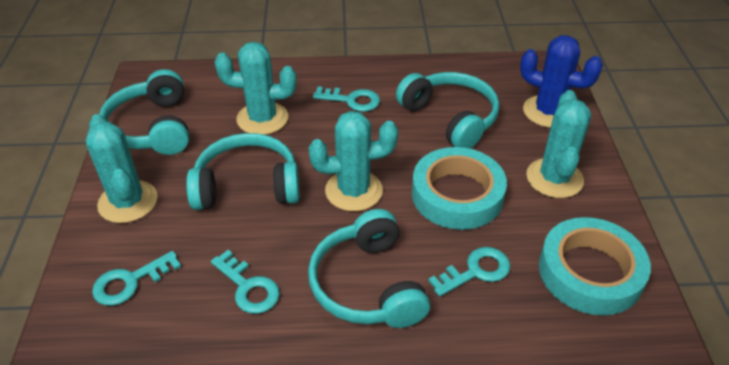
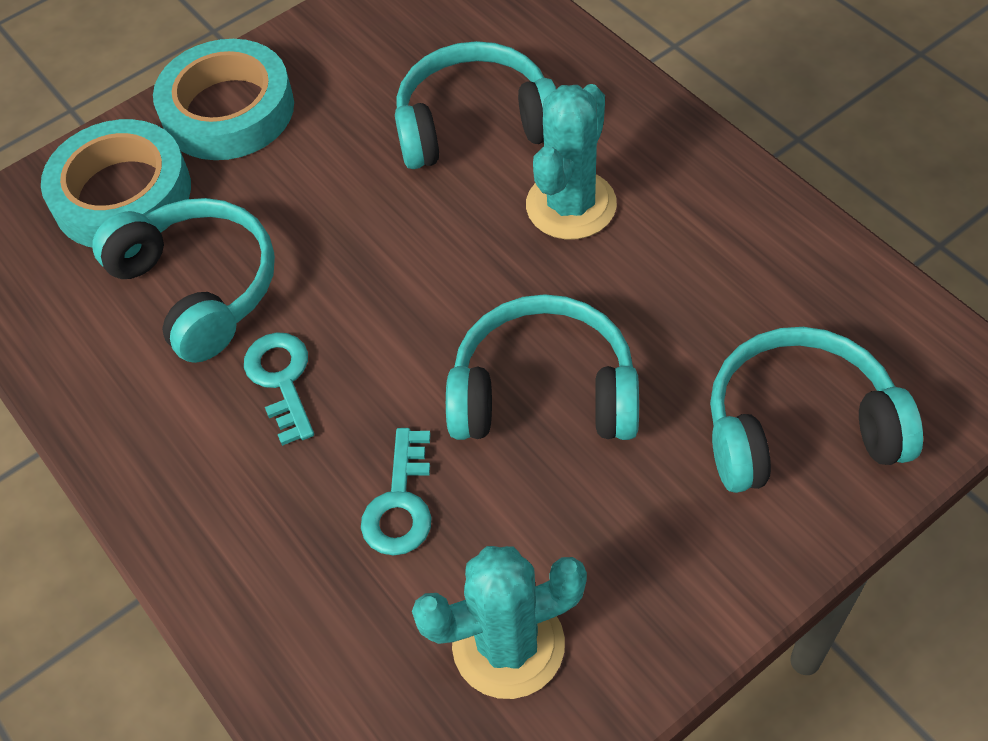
blue cactus: 1 -> 0
turquoise cactus: 4 -> 2
turquoise key: 4 -> 2

